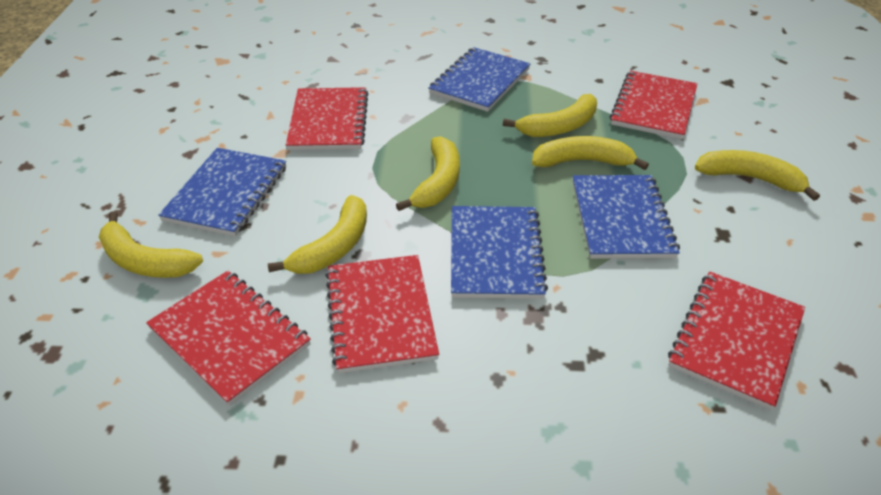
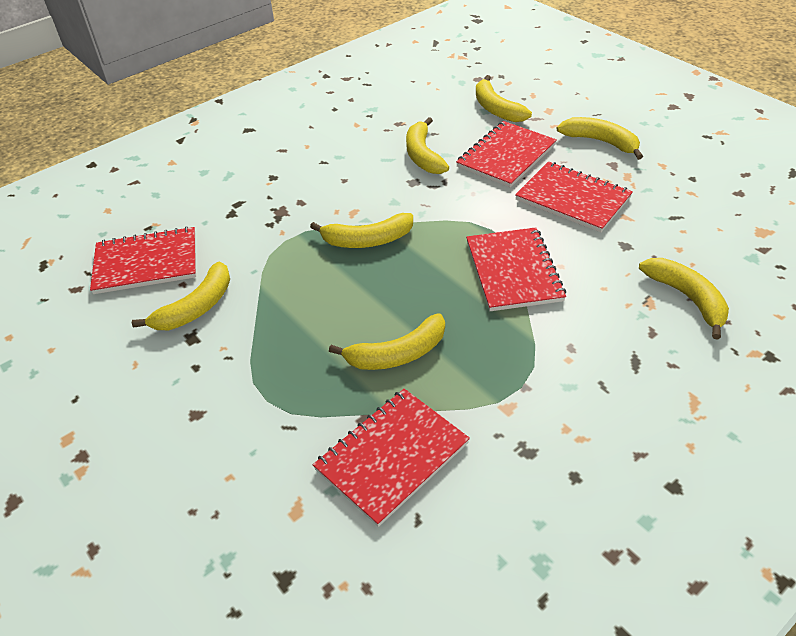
blue notebook: 4 -> 0
yellow banana: 6 -> 7

